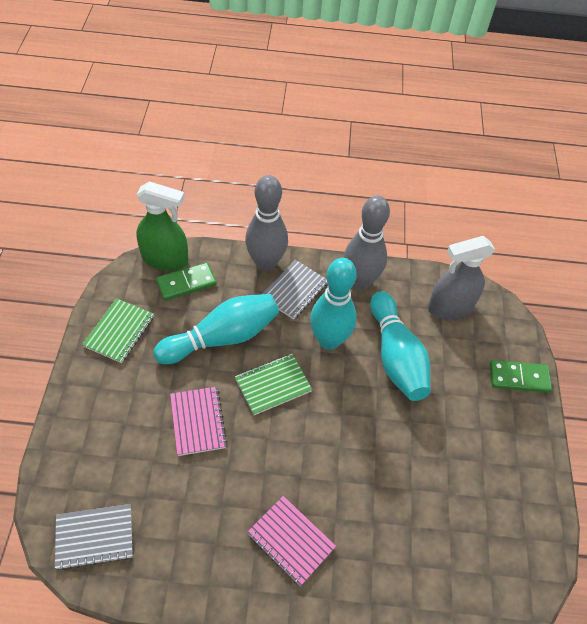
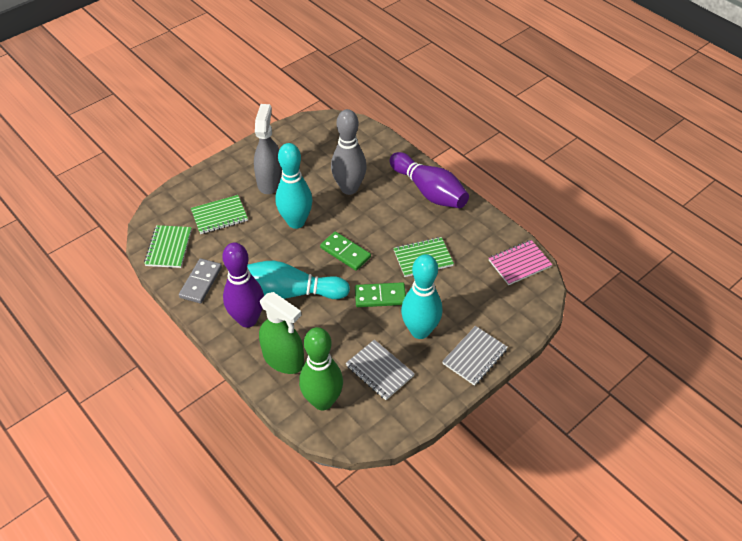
green bowling pin: 0 -> 1
green notebook: 2 -> 3
grey bowling pin: 2 -> 1
grey domino: 0 -> 1
pink notebook: 2 -> 1
purple bowling pin: 0 -> 2

